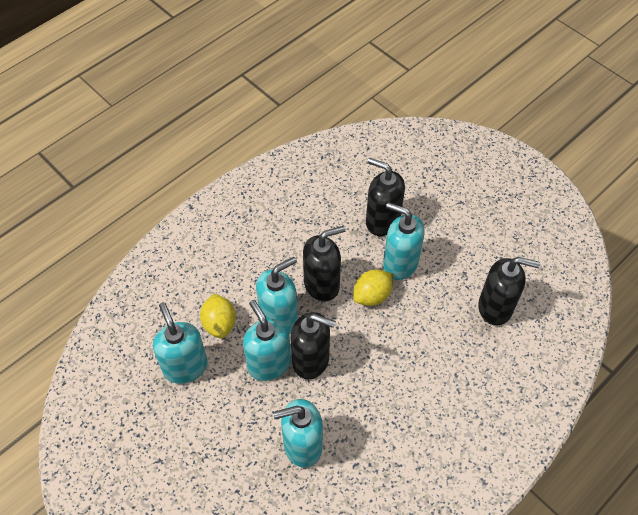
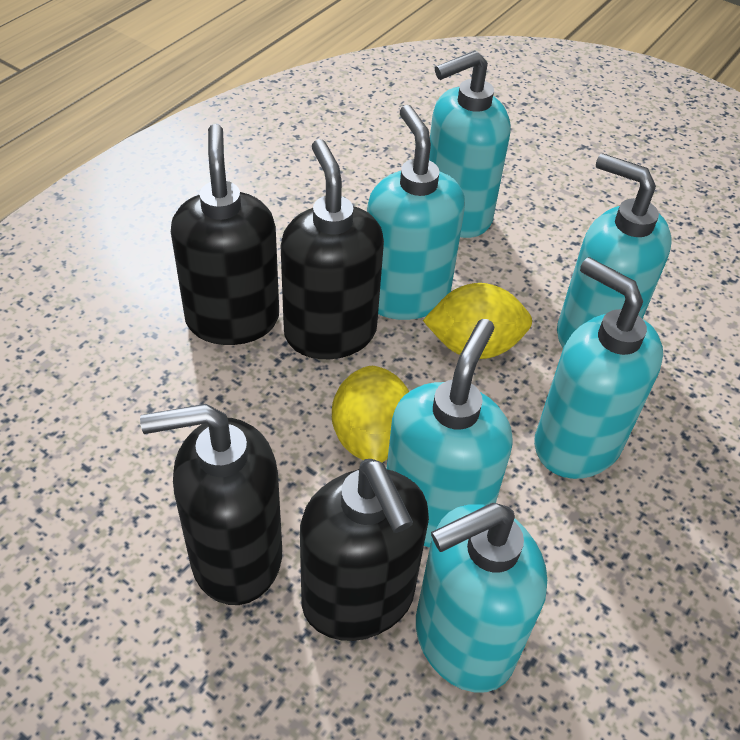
turquoise soap dispenser: 5 -> 6

